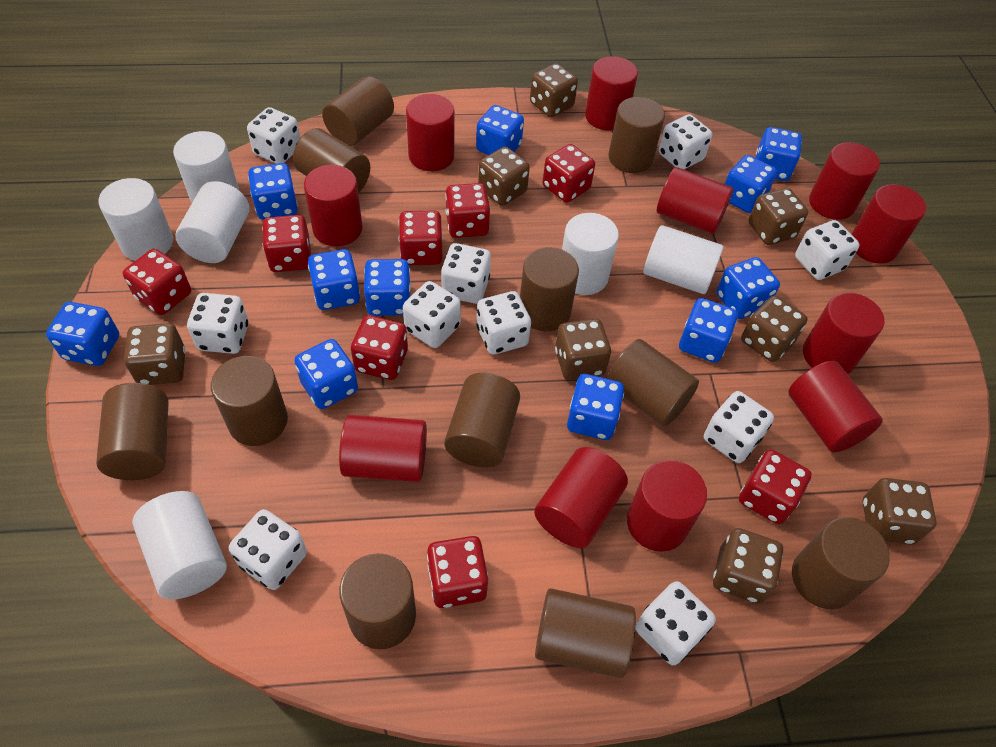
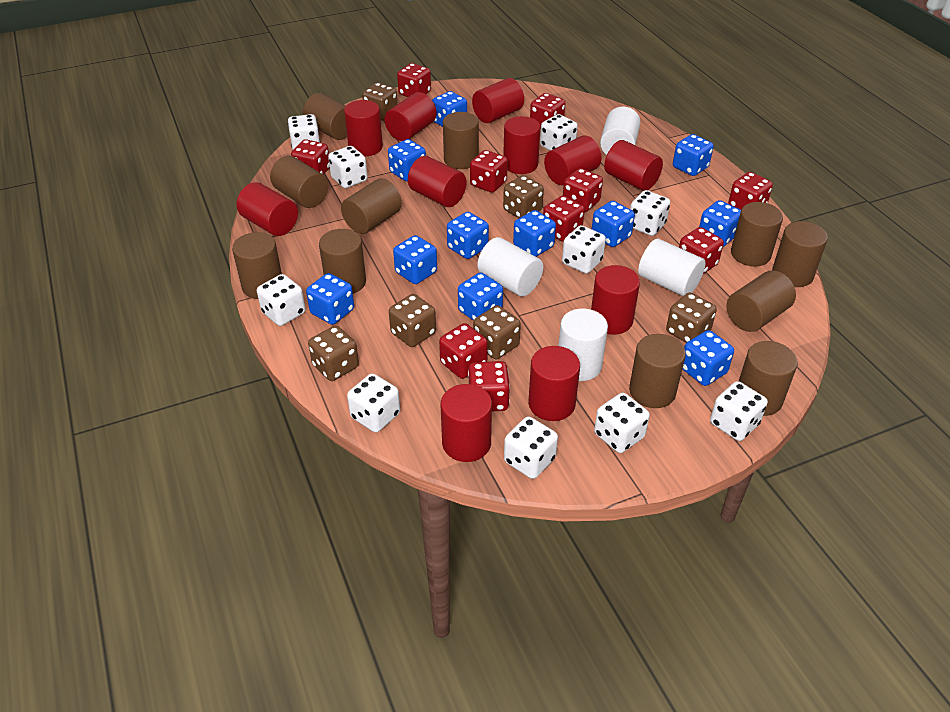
brown dice: 8 -> 6
red dice: 8 -> 10
white cylinder: 6 -> 4

